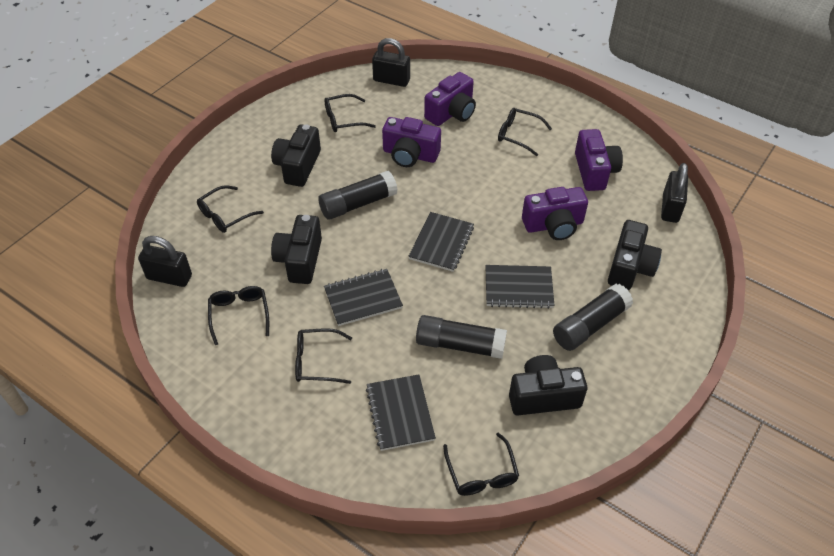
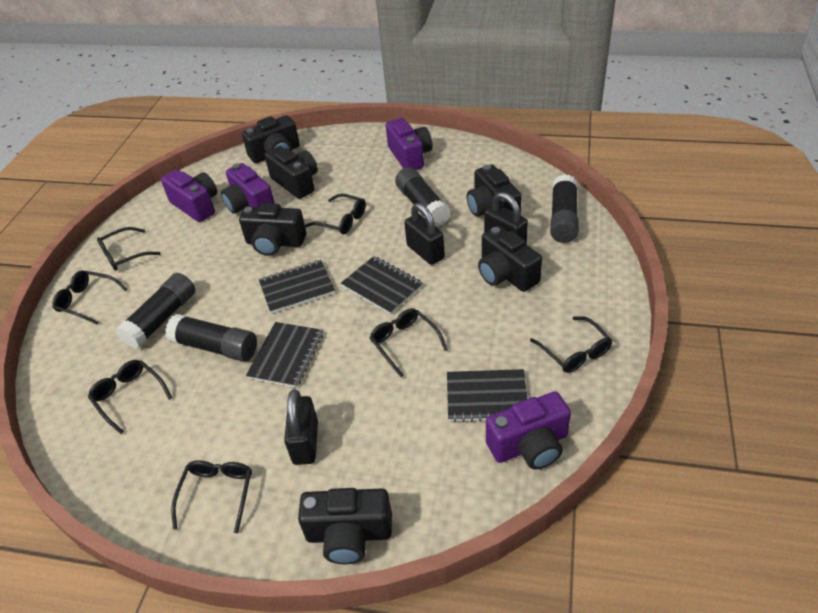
black camera: 4 -> 6
black glasses: 6 -> 7
black glue stick: 3 -> 4

